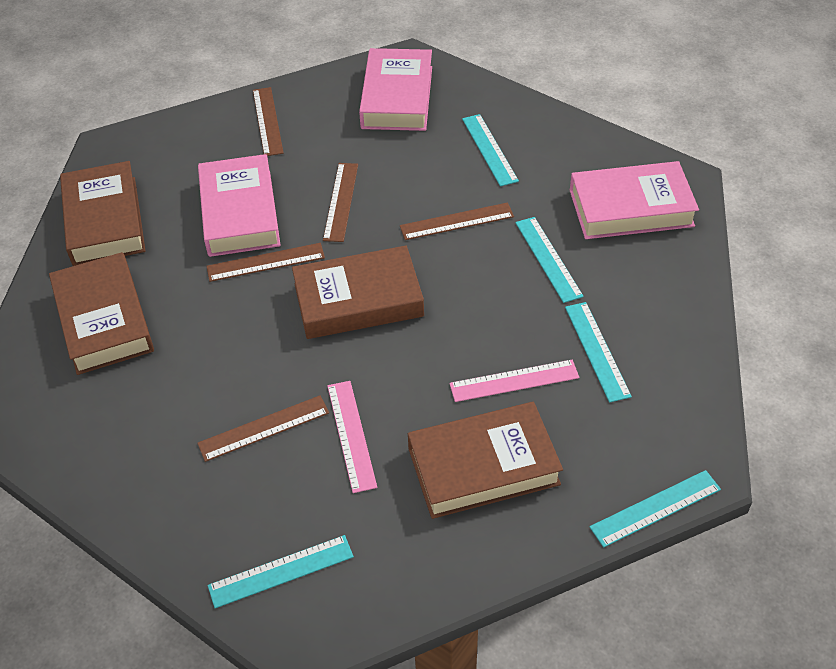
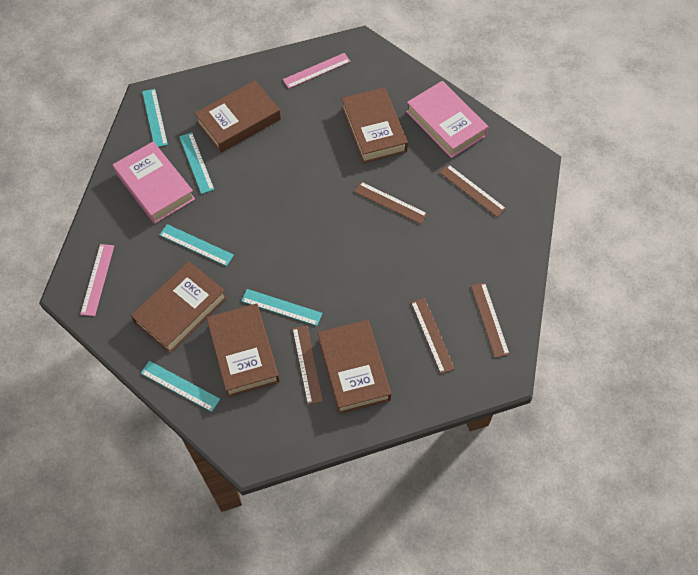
brown book: 4 -> 5
pink book: 3 -> 2

